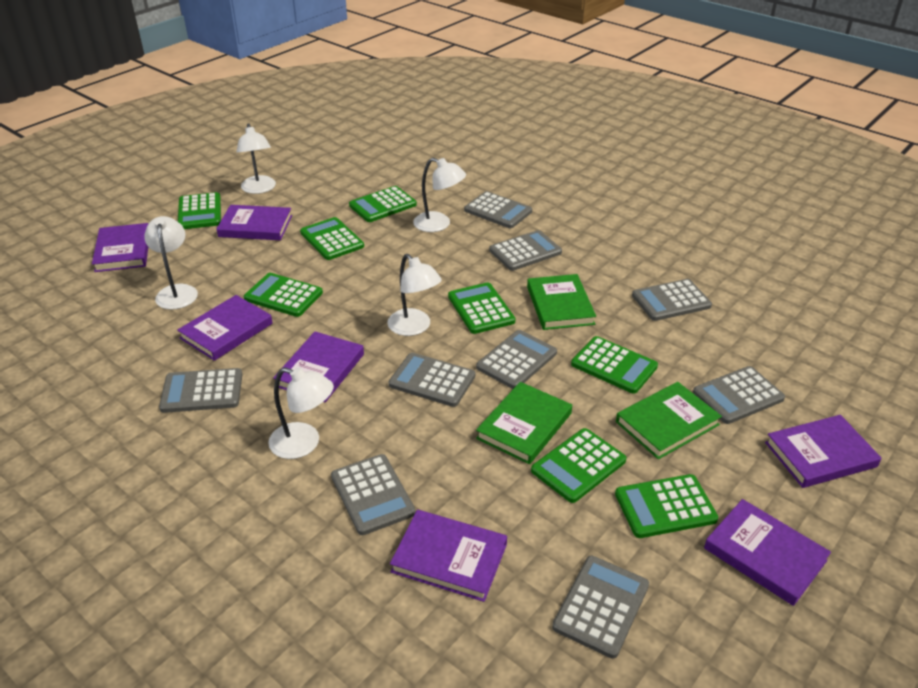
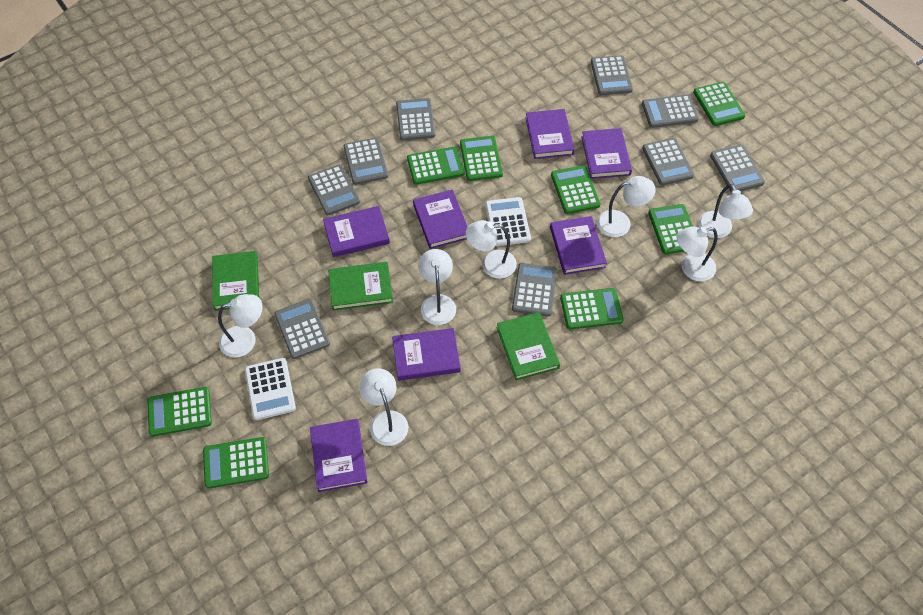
white calculator: 0 -> 2
white lamp: 5 -> 7

